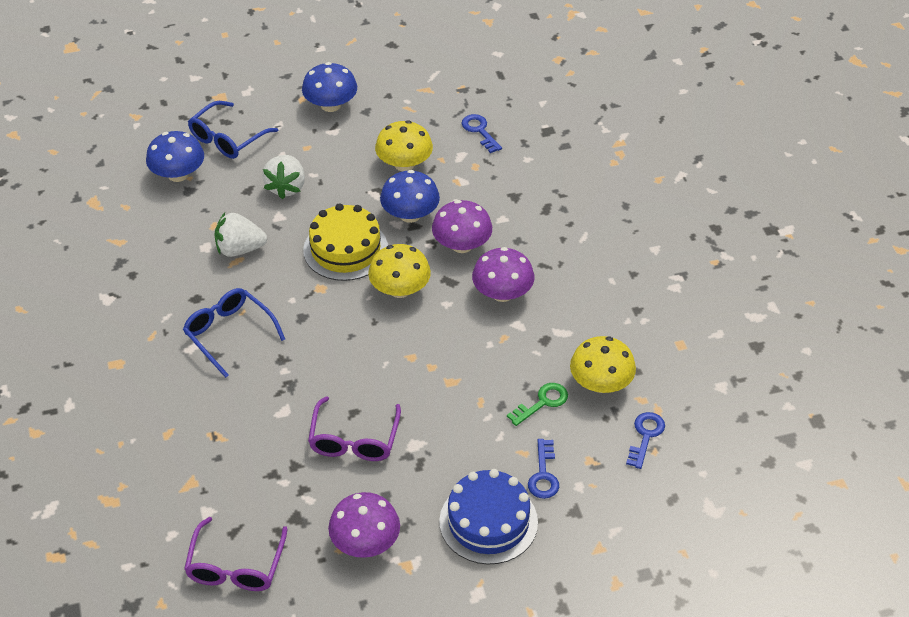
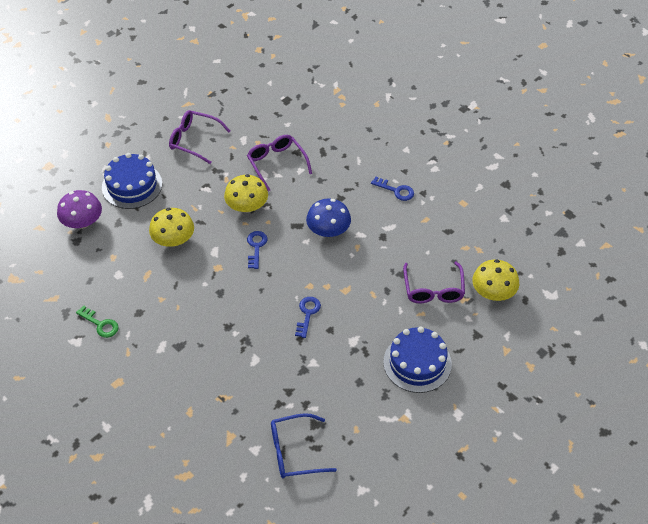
blue cake: 1 -> 2
blue glasses: 2 -> 1
blue mushroom: 3 -> 1
purple glasses: 2 -> 3
purple mushroom: 3 -> 1
white strawberry: 2 -> 0
yellow cake: 1 -> 0

